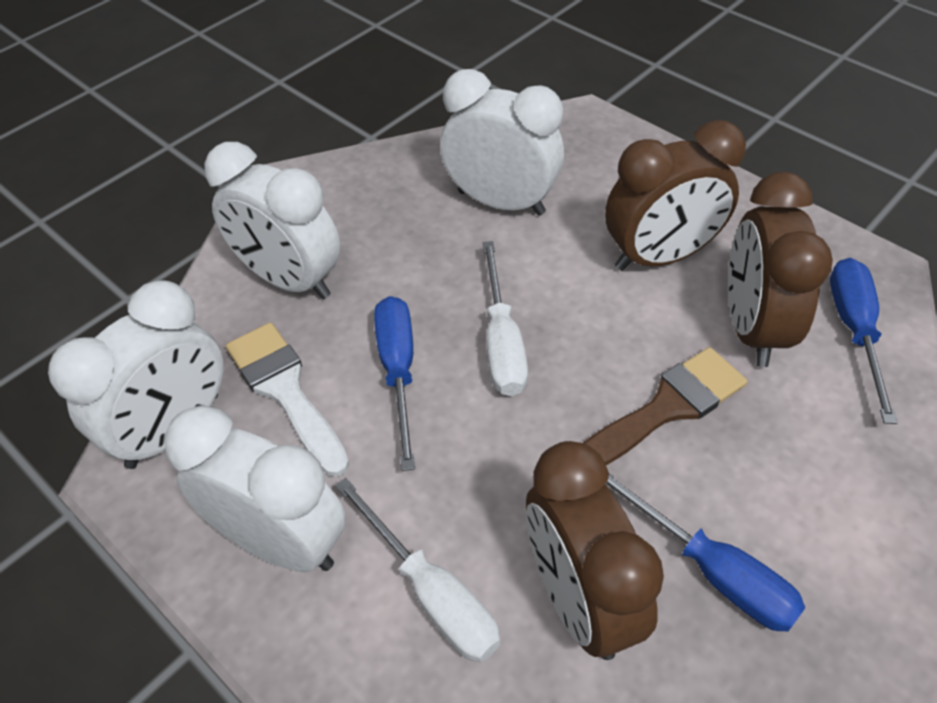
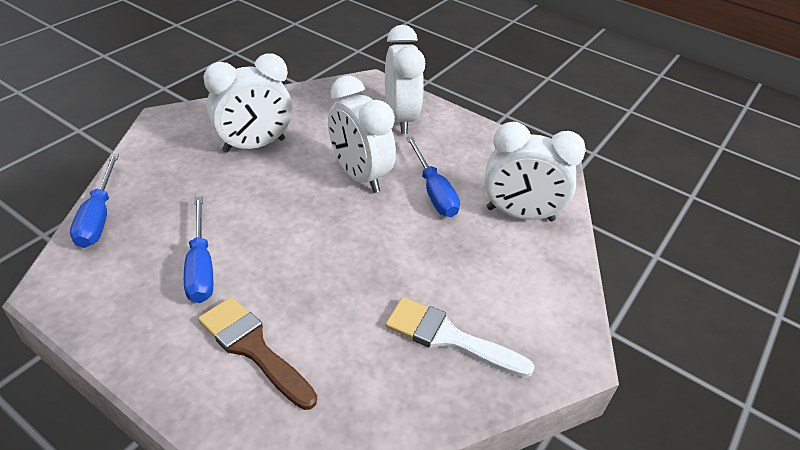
brown clock: 3 -> 0
white screwdriver: 2 -> 0

